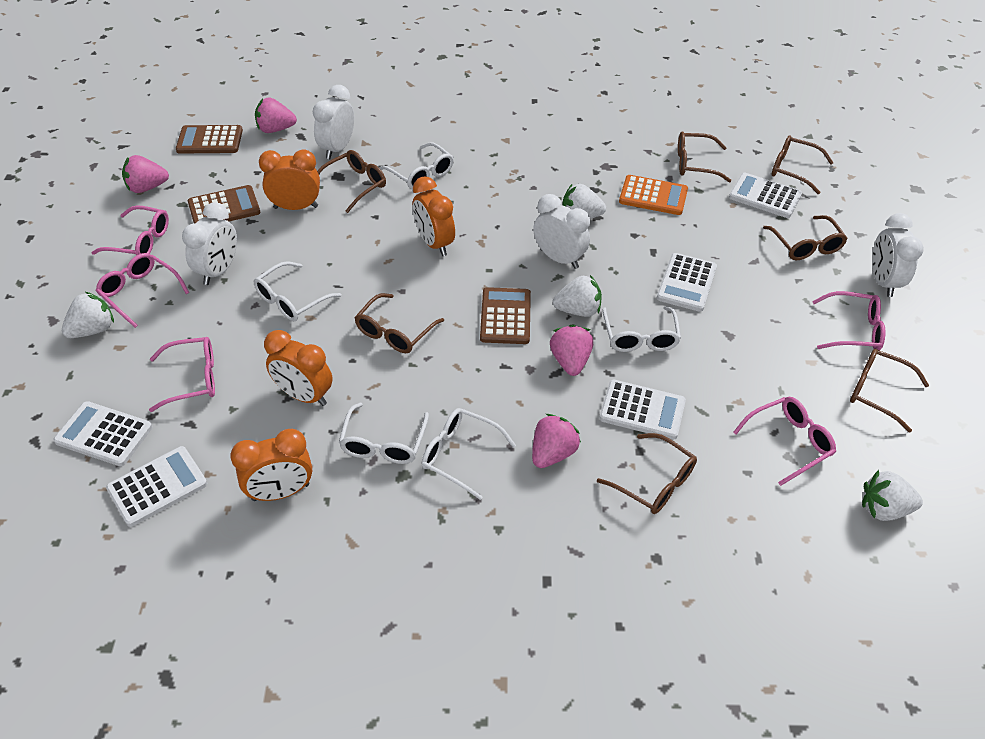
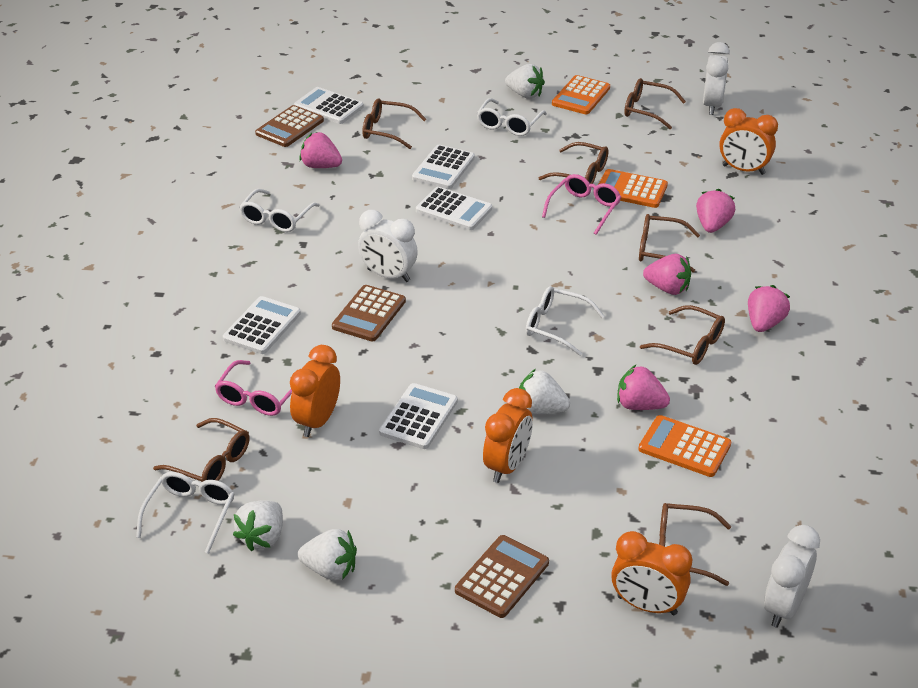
orange calculator: 1 -> 3
pink glasses: 5 -> 2
pink strawberry: 4 -> 5
white clock: 4 -> 3
white glasses: 5 -> 4

